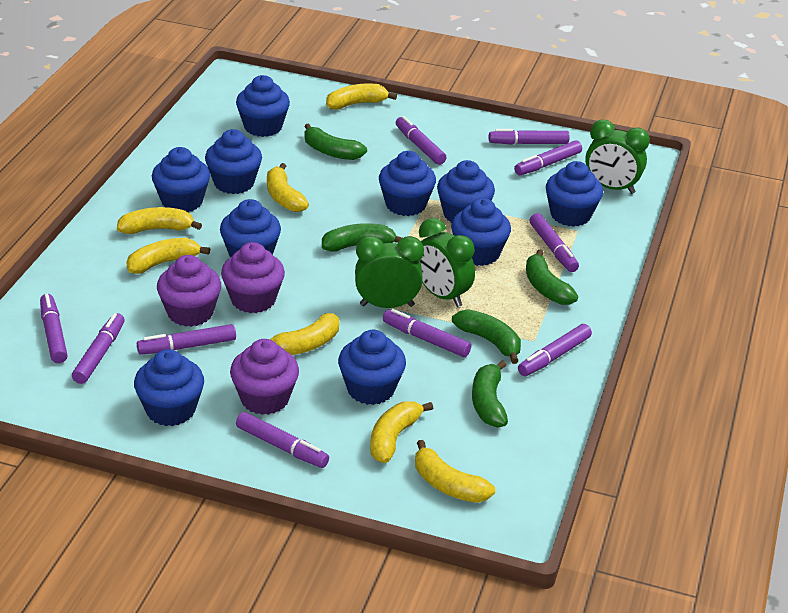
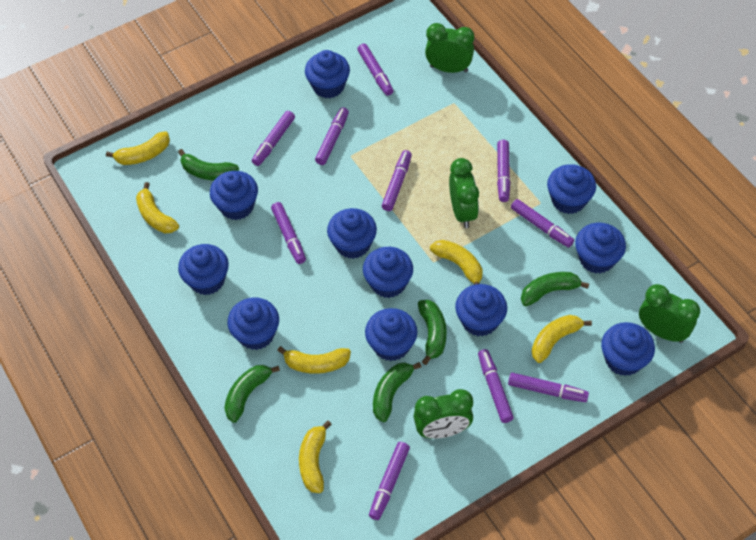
blue cupcake: 10 -> 11
green clock: 3 -> 4
purple cupcake: 3 -> 0
yellow banana: 7 -> 6

